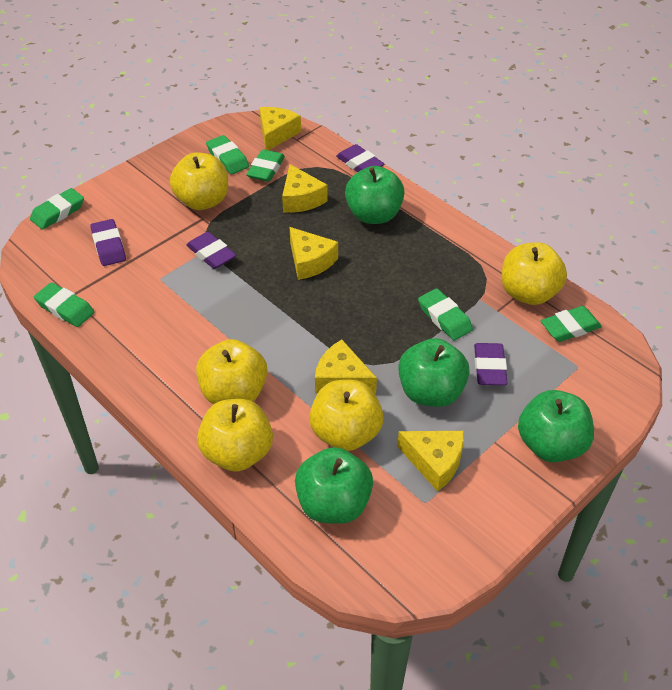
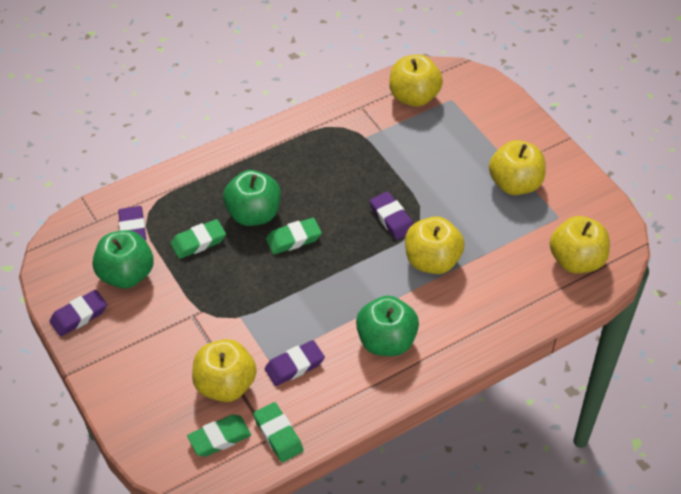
green apple: 4 -> 3
green eraser: 6 -> 4
yellow cheese: 5 -> 0

